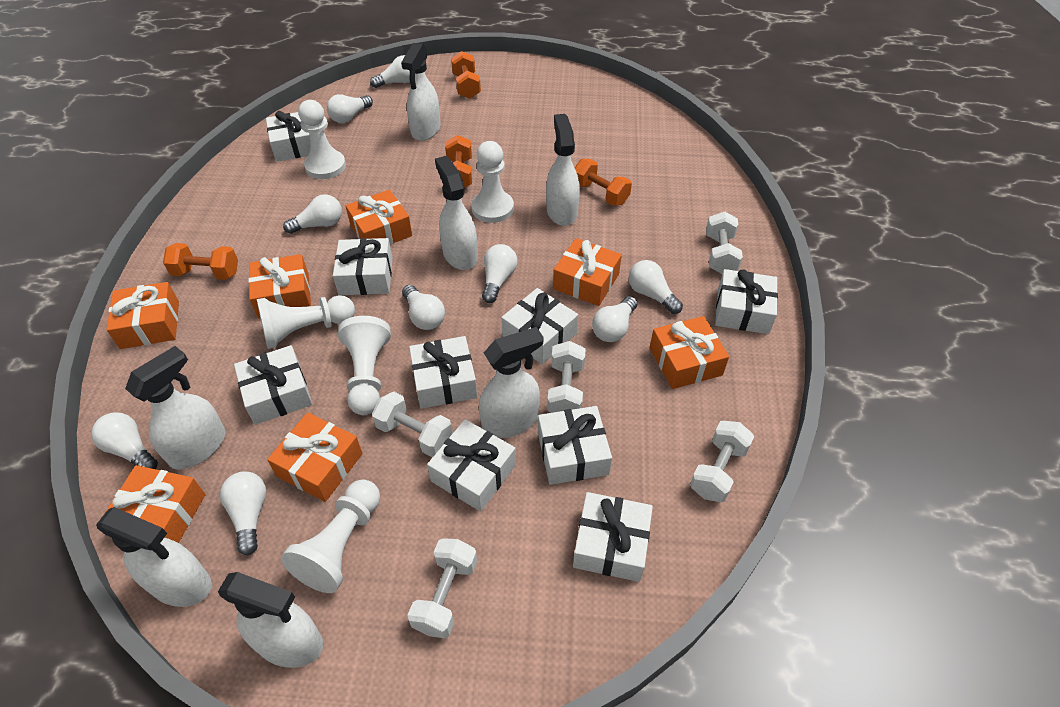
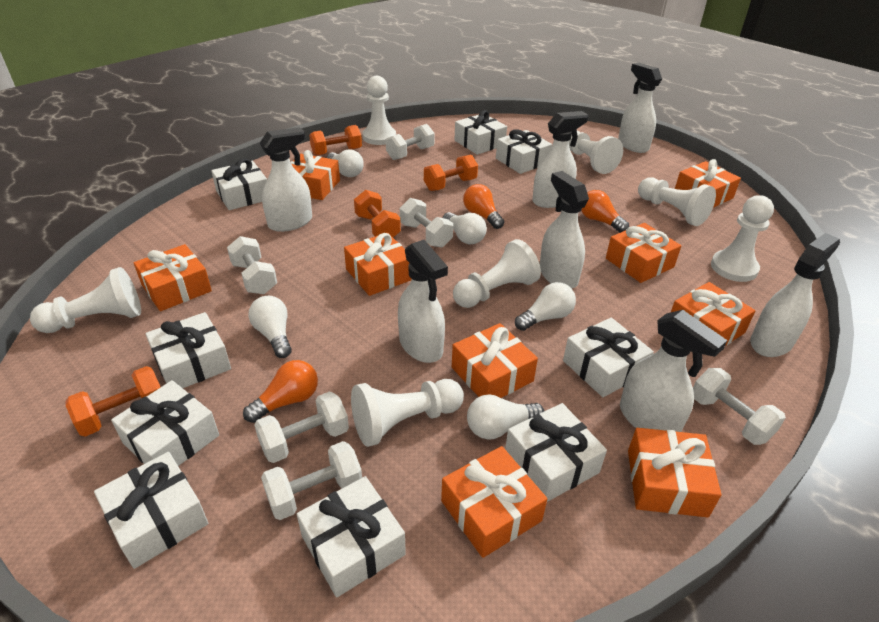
orange gift: 7 -> 9
orange light bulb: 0 -> 3
white dumbbell: 5 -> 6
white light bulb: 9 -> 5
white pawn: 5 -> 7

